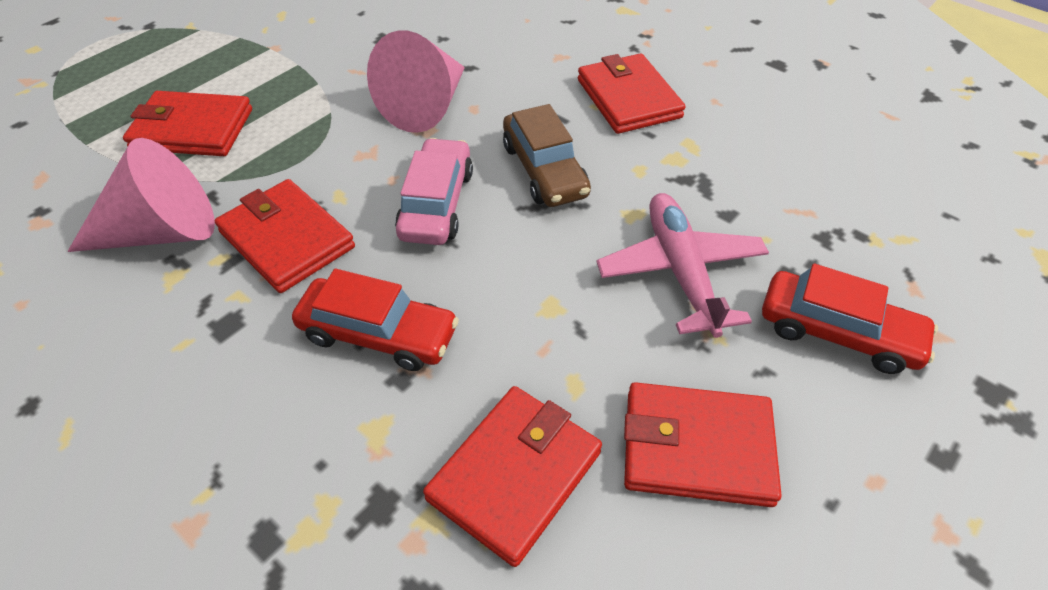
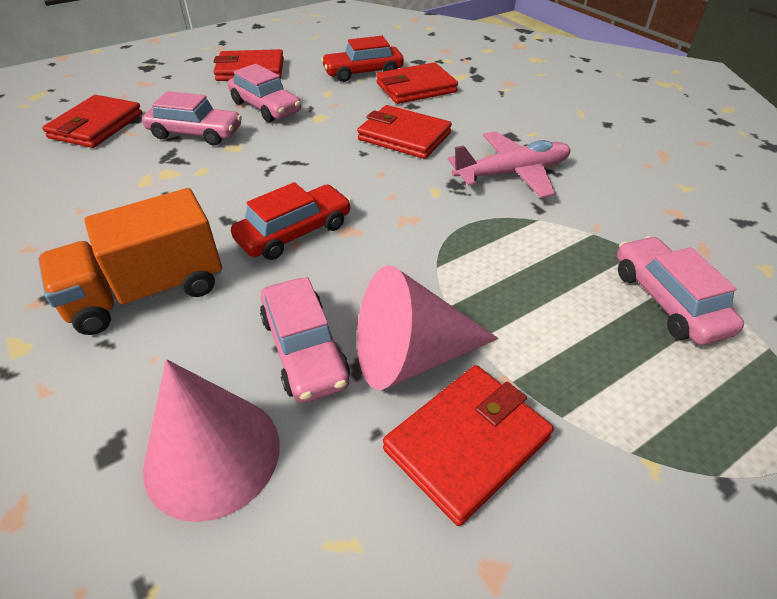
brown car: 1 -> 0
orange truck: 0 -> 1
pink car: 1 -> 4

